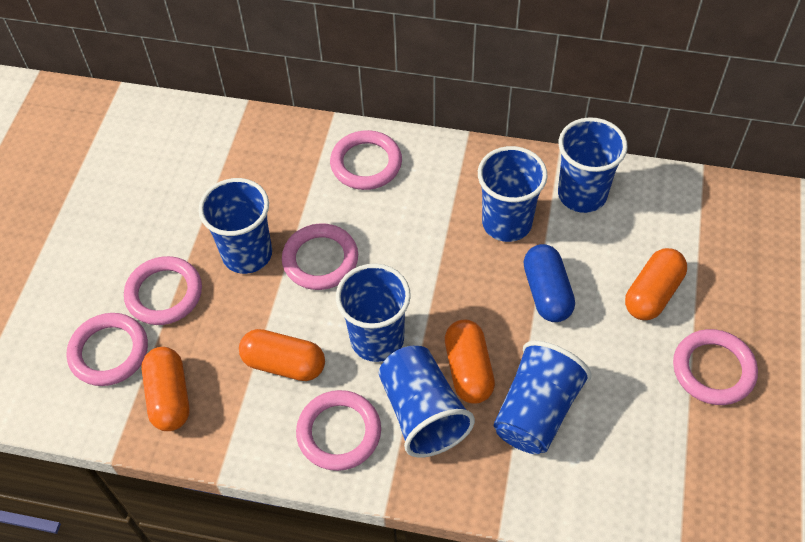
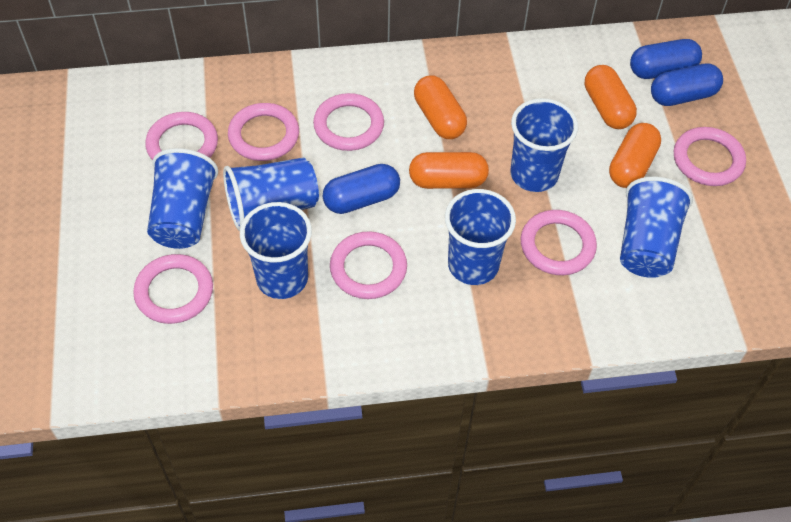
blue capsule: 1 -> 3
pink ring: 6 -> 7

